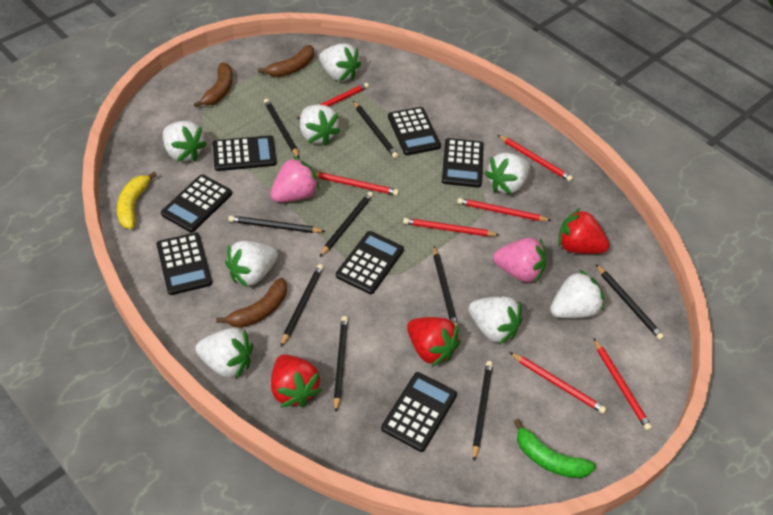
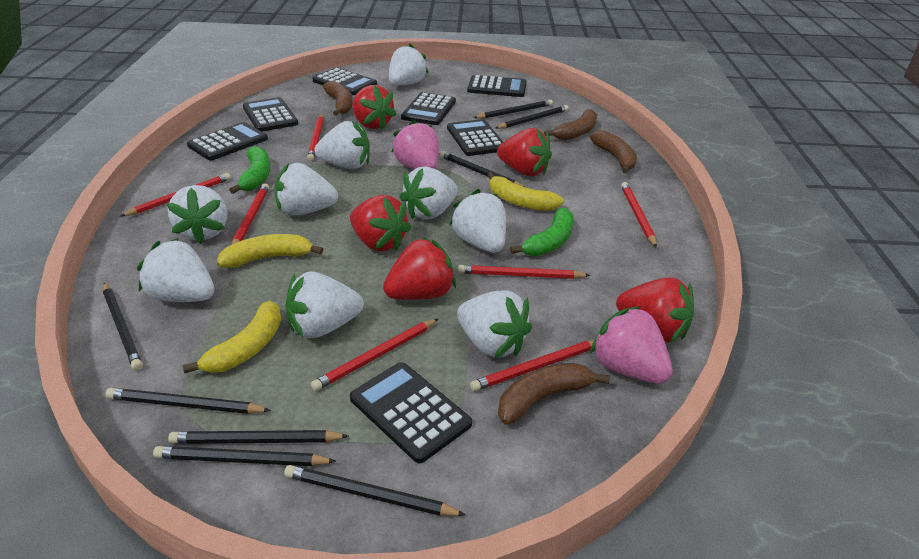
black pencil: 9 -> 8
brown banana: 3 -> 4
green banana: 1 -> 2
red strawberry: 3 -> 5
white strawberry: 8 -> 9
yellow banana: 1 -> 3

